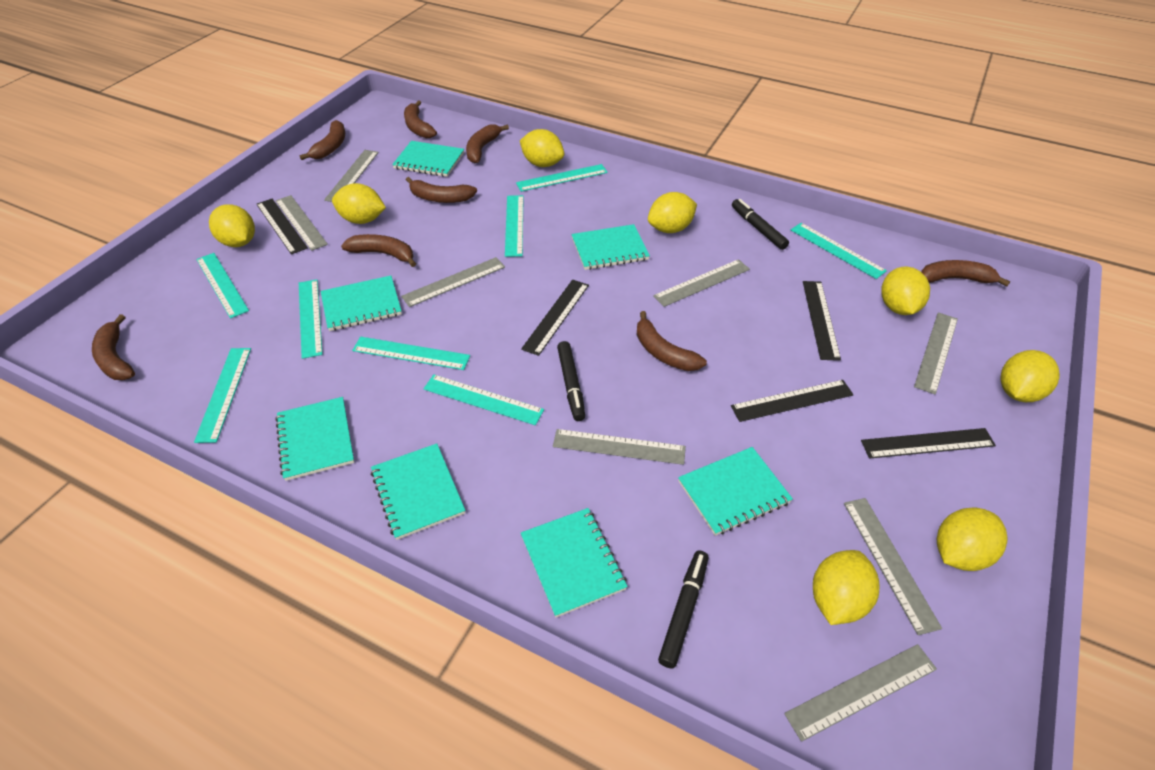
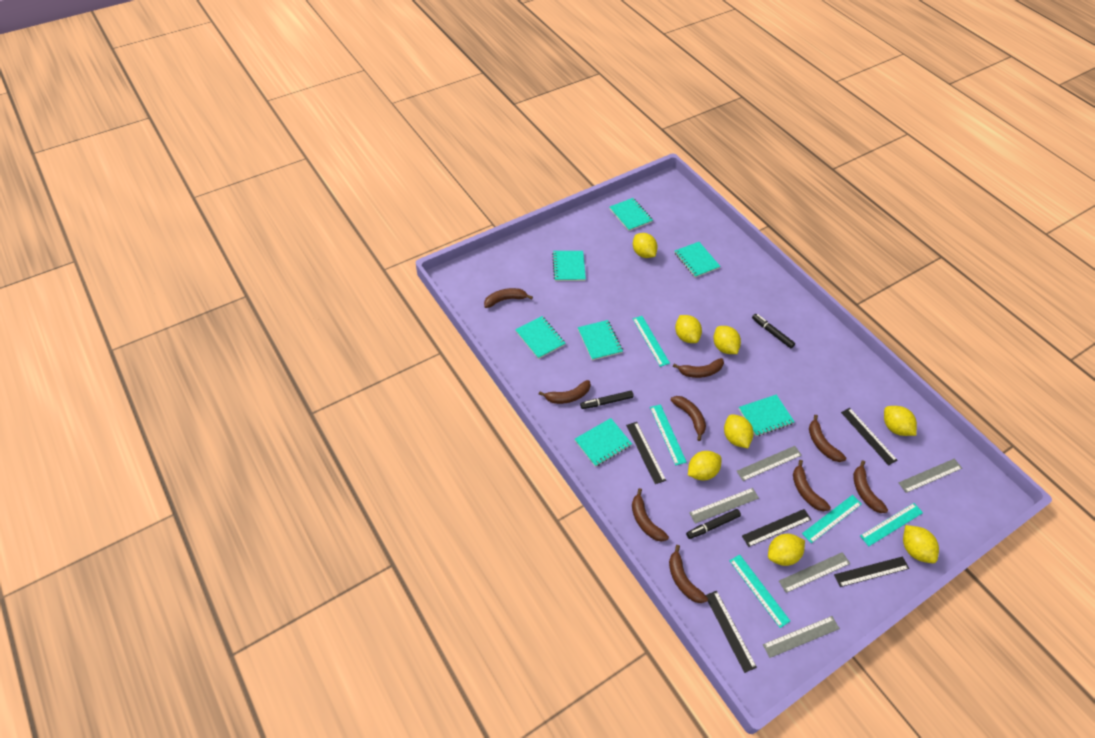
brown banana: 8 -> 9
grey ruler: 8 -> 5
turquoise ruler: 8 -> 5

